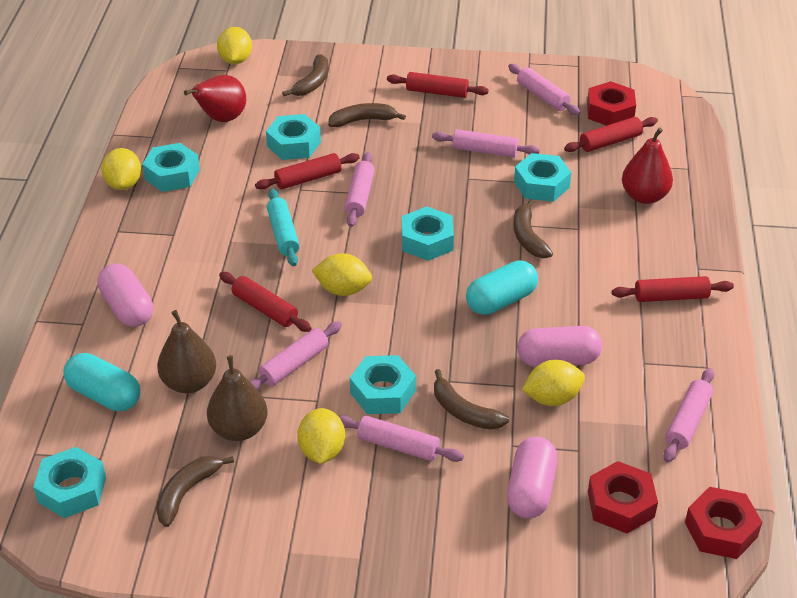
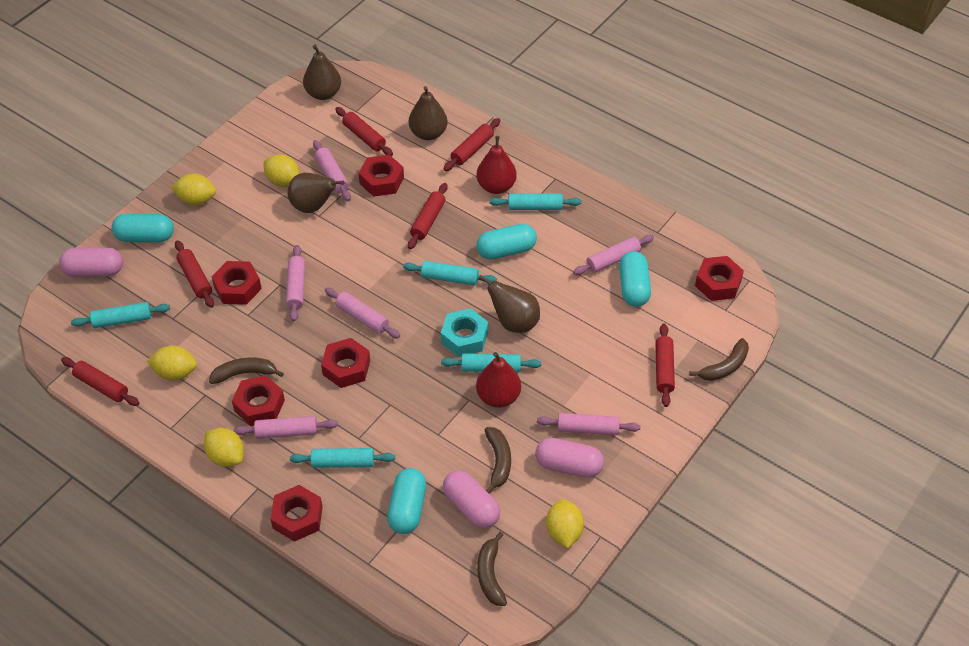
brown banana: 5 -> 4
brown pear: 2 -> 4
red nut: 3 -> 6
red rolling pin: 5 -> 6
turquoise capsule: 2 -> 4
turquoise nut: 6 -> 1
turquoise rolling pin: 1 -> 5

